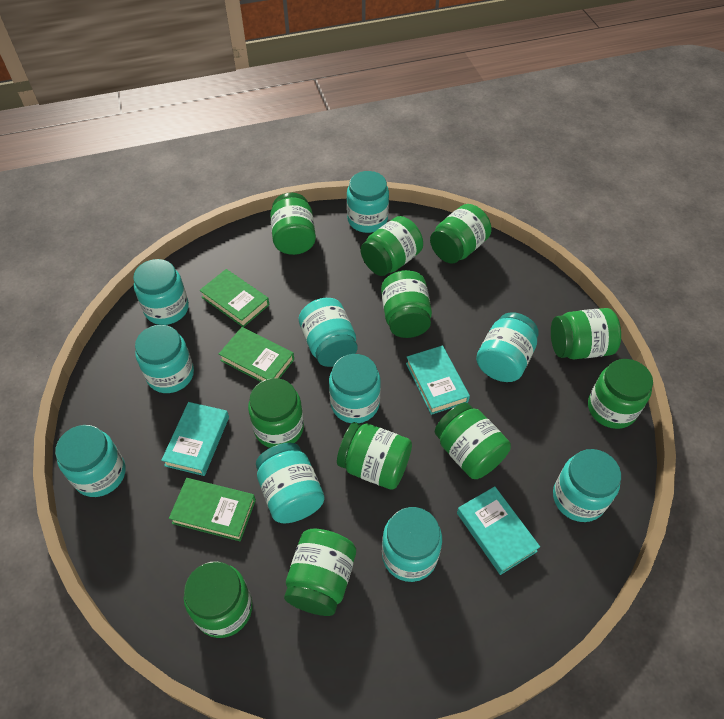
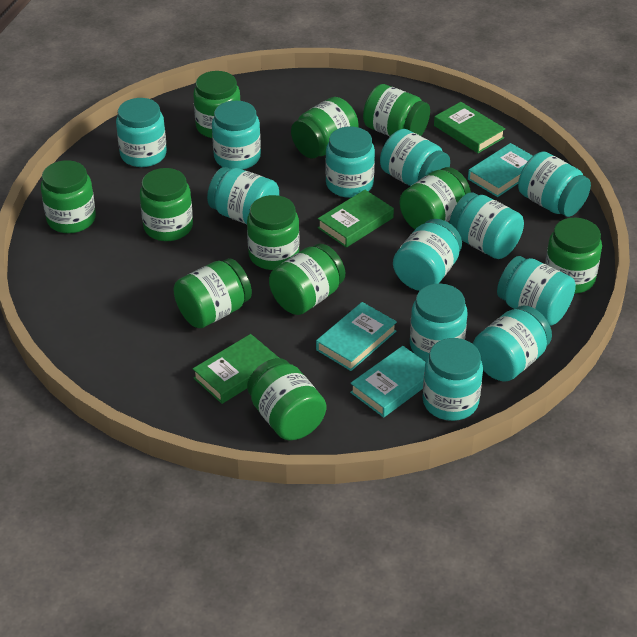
turquoise jar: 10 -> 12

